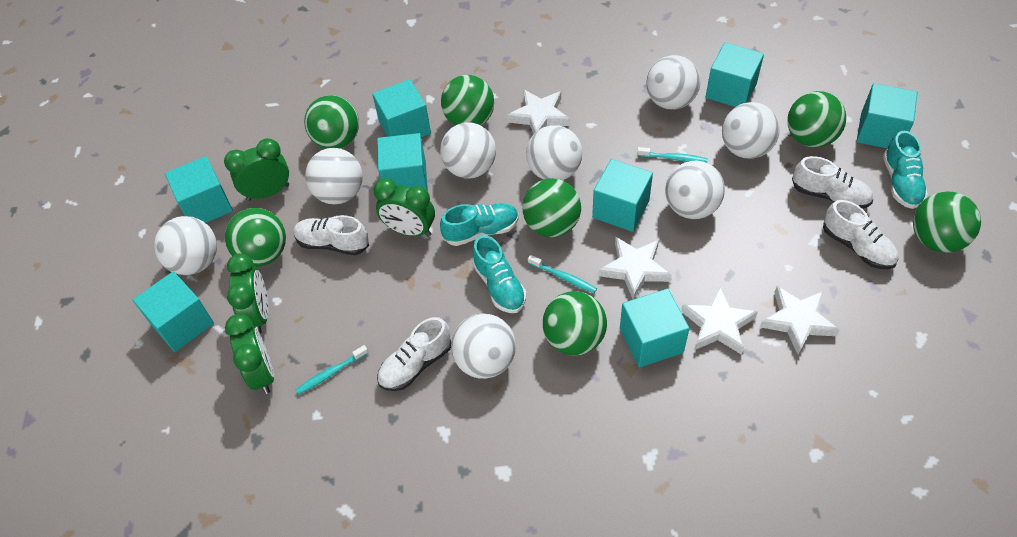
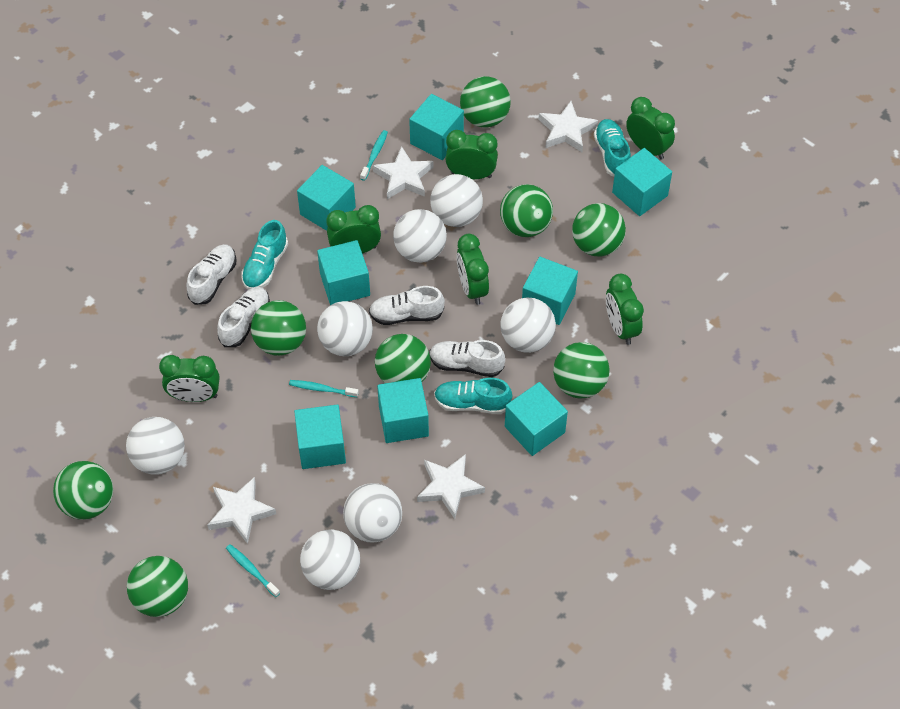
green ball: 7 -> 8
green clock: 4 -> 6
white ball: 8 -> 7

